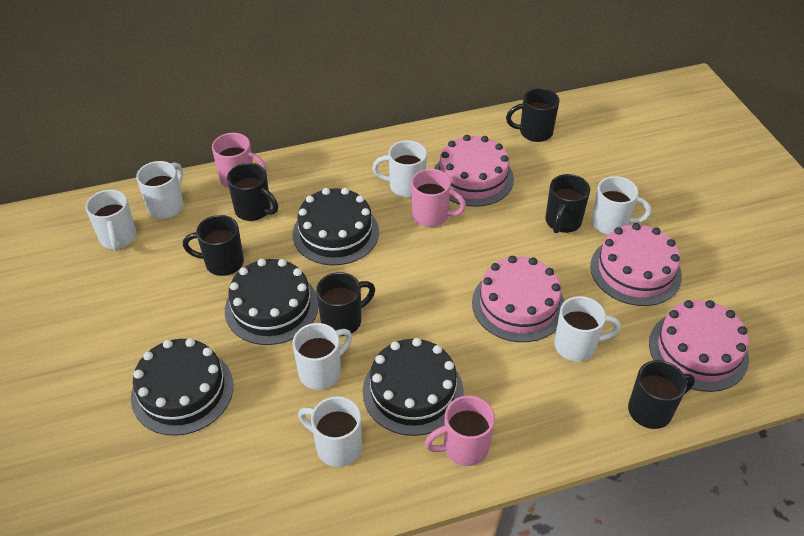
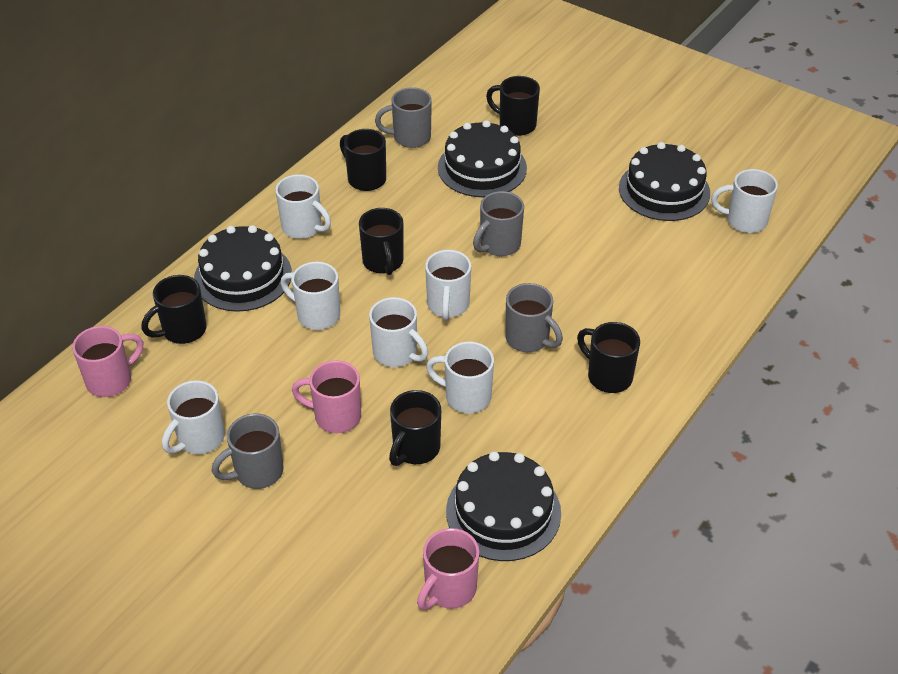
grey mug: 0 -> 4
pink cake: 4 -> 0

